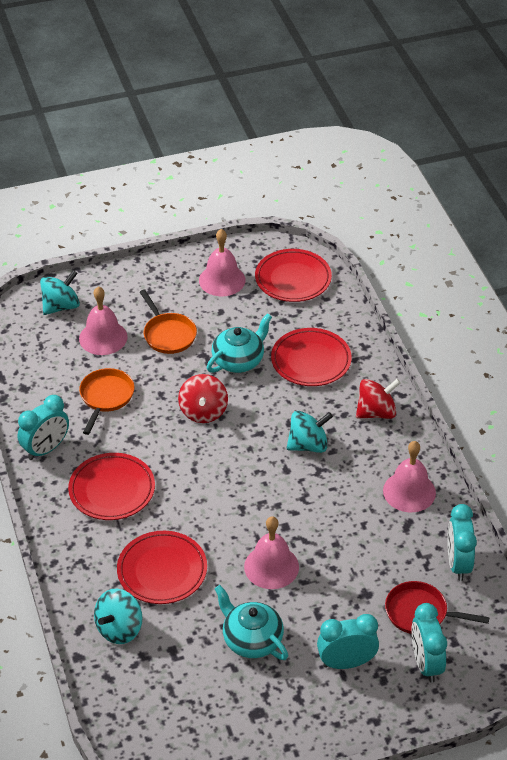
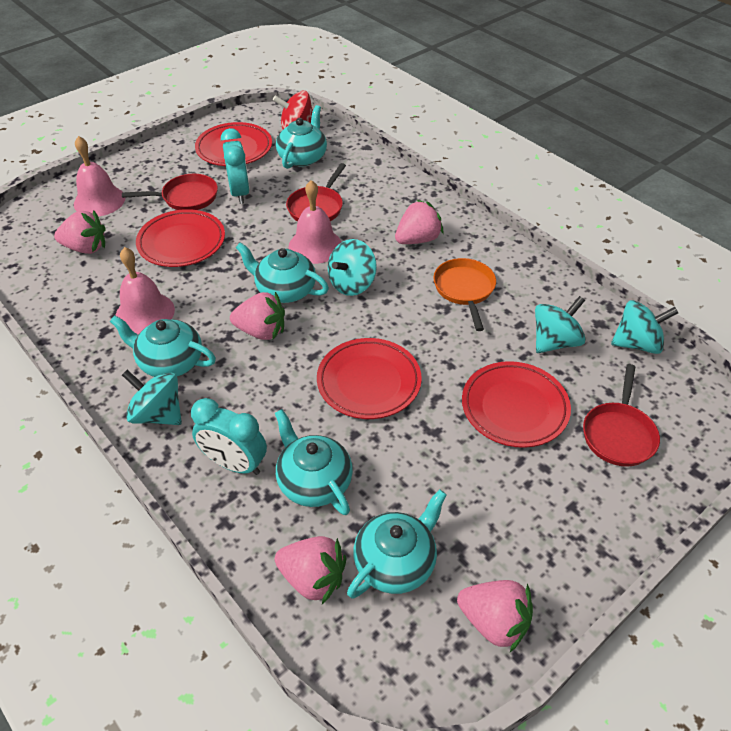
orange pan: 2 -> 1
pink bell: 4 -> 3
pink strawberry: 0 -> 5
red pan: 1 -> 3
red spinning top: 2 -> 1
turquoise clock: 4 -> 2
turquoise spinning top: 3 -> 4
turquoise teapot: 2 -> 5

